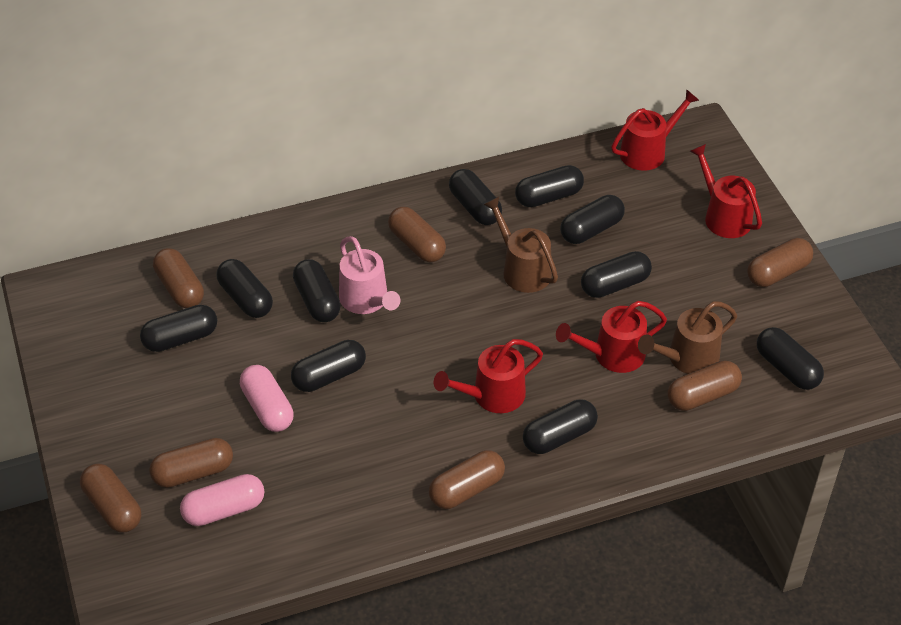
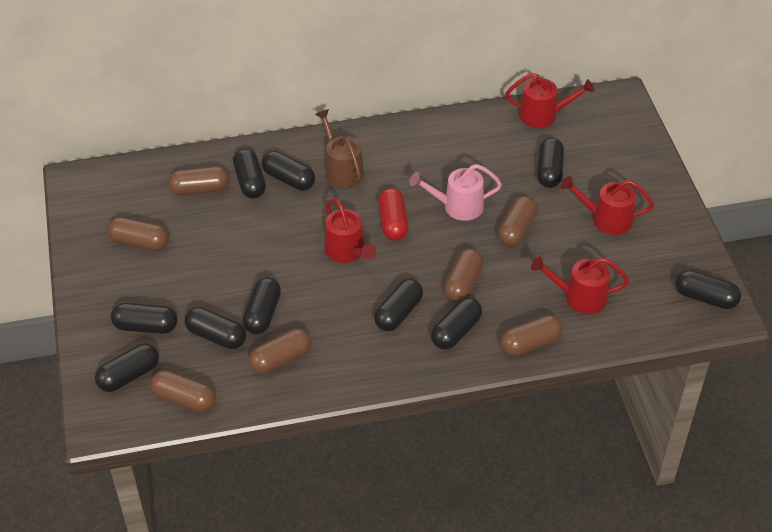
brown watering can: 2 -> 1
pink capsule: 2 -> 0
red capsule: 0 -> 1

